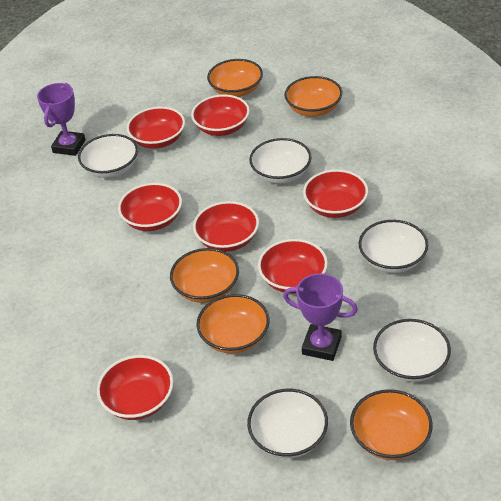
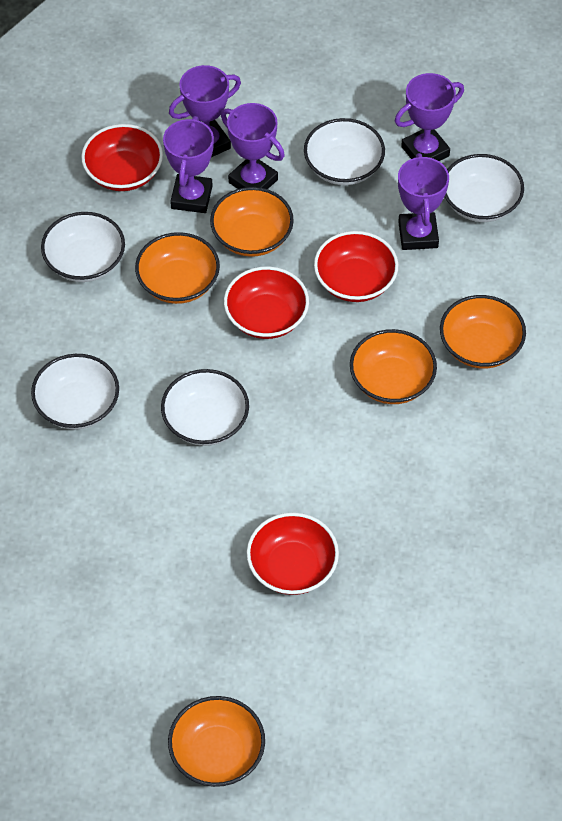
purple trophy: 2 -> 5
red bowl: 7 -> 4

